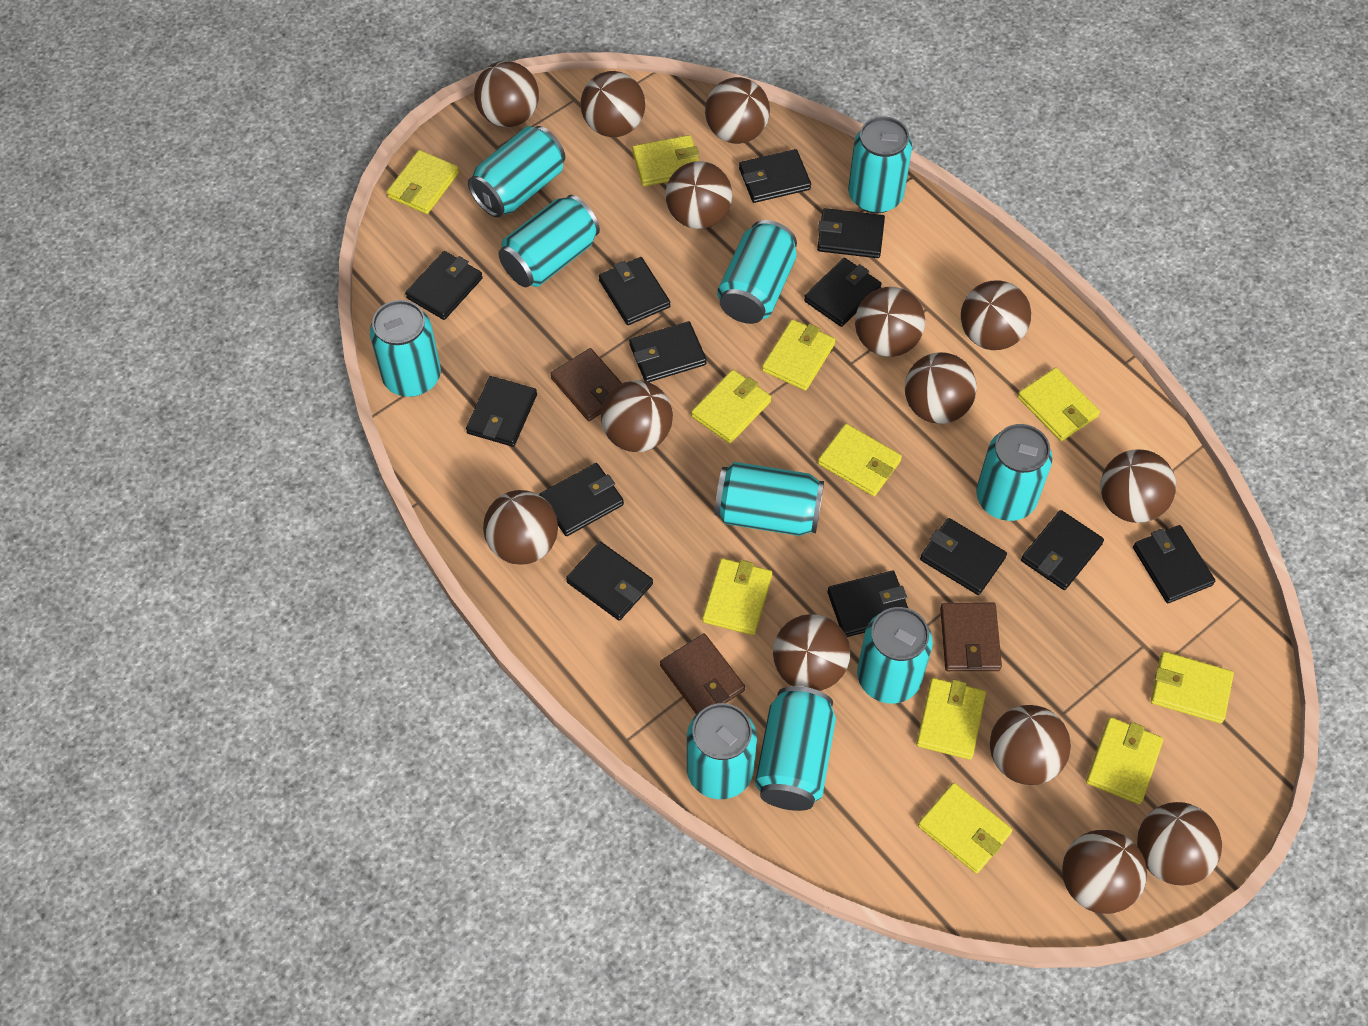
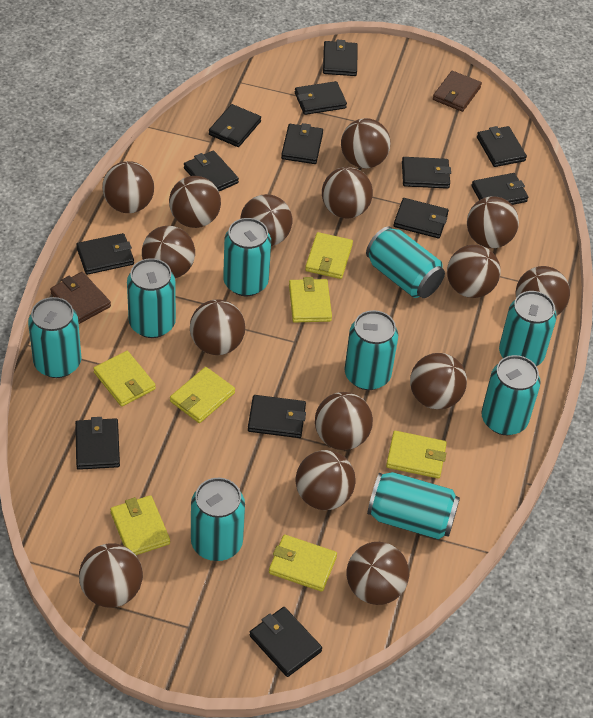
brown ball: 14 -> 15
brown wallet: 3 -> 2
turquoise can: 10 -> 9
yellow wallet: 11 -> 7

